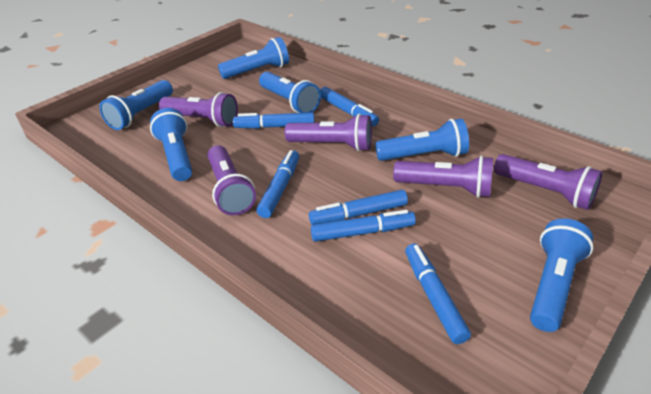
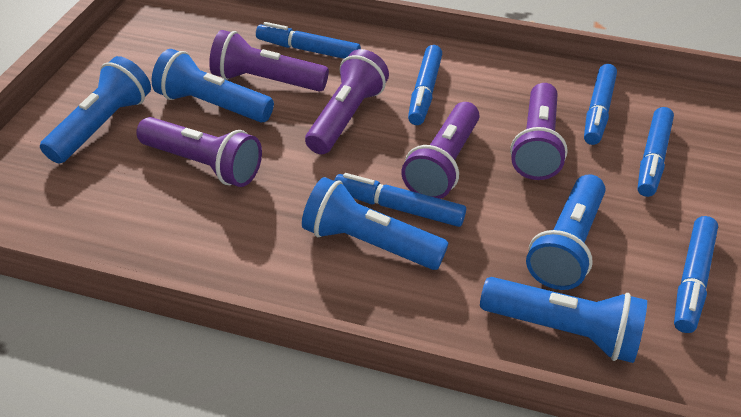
blue flashlight: 6 -> 5

